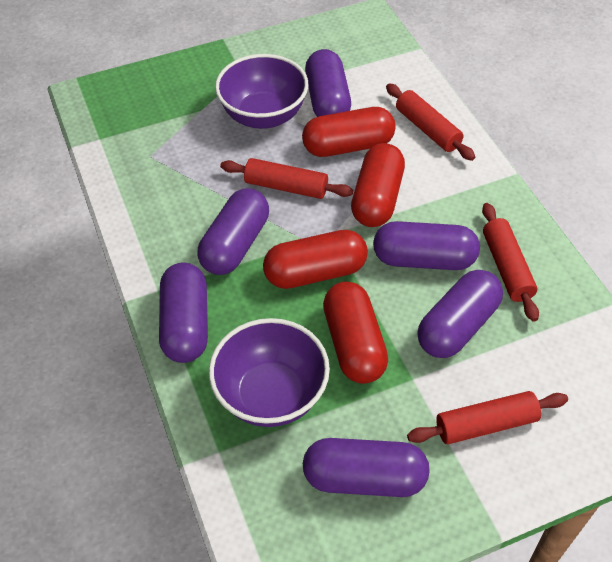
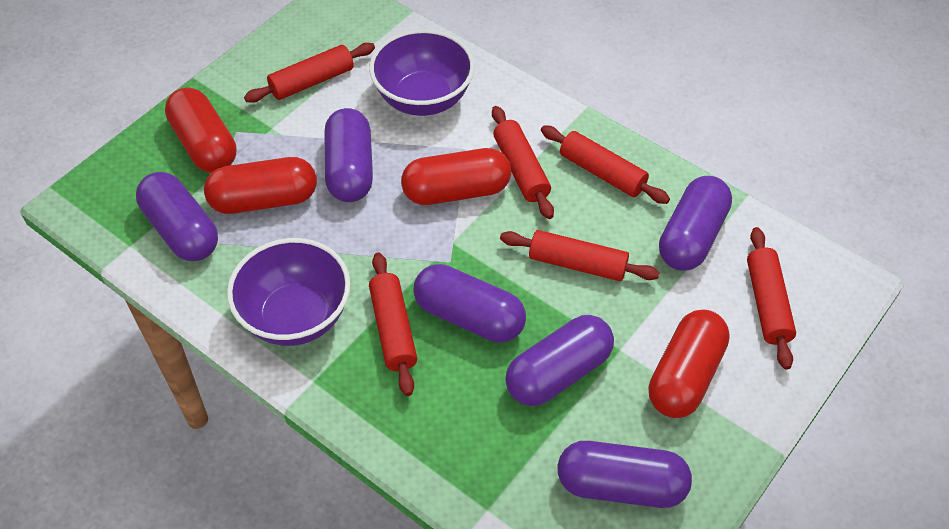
red rolling pin: 4 -> 6

